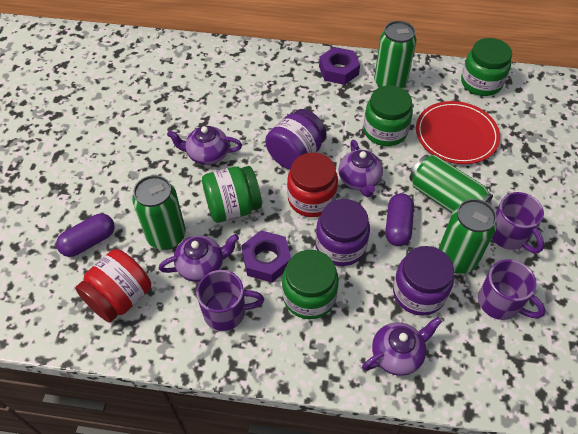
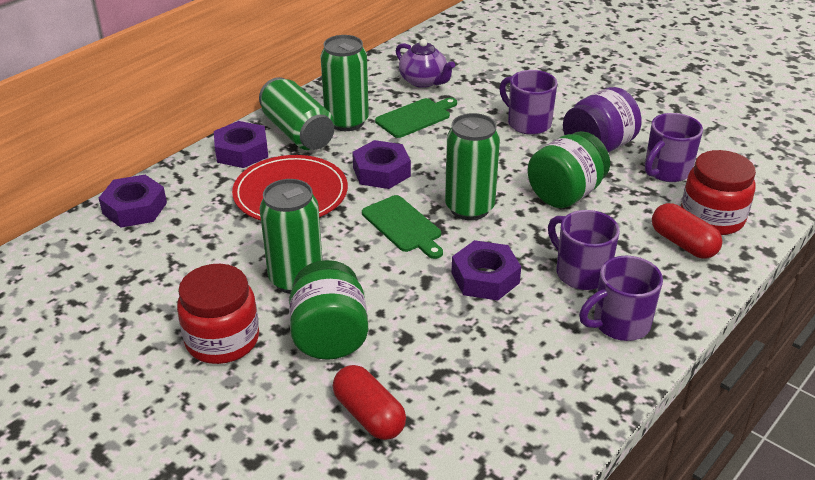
green cutting board: 0 -> 2
green jar: 4 -> 2
purple capsule: 2 -> 0
purple jar: 3 -> 1
purple mug: 3 -> 4
purple nut: 2 -> 4
purple teapot: 4 -> 1
red capsule: 0 -> 2

